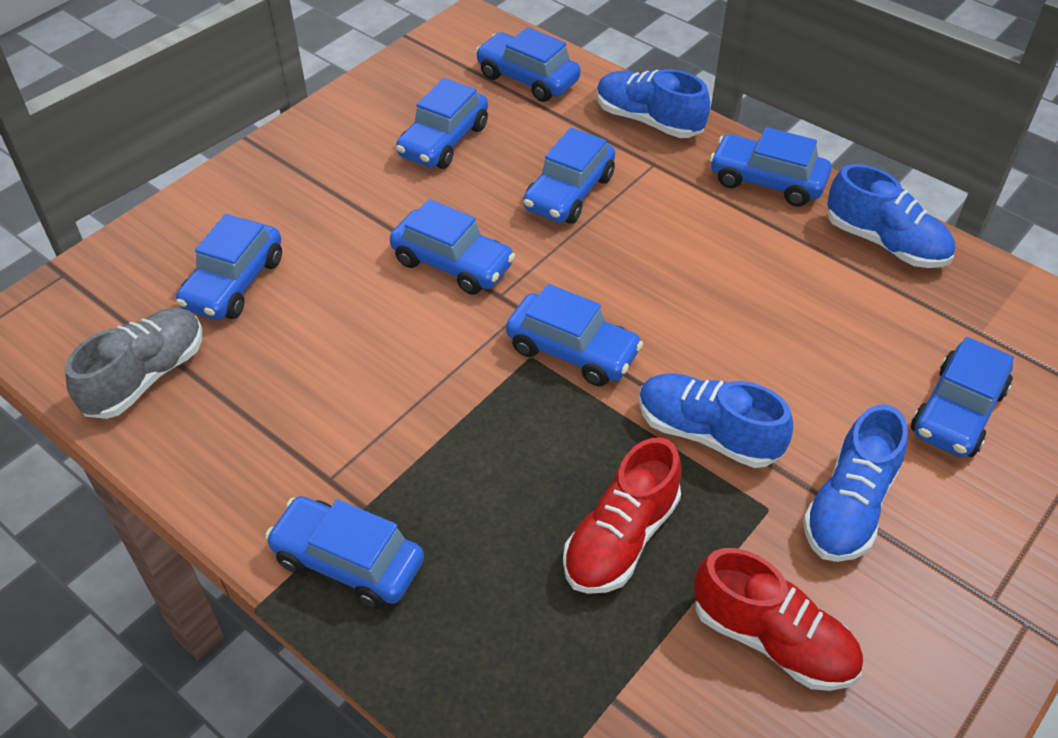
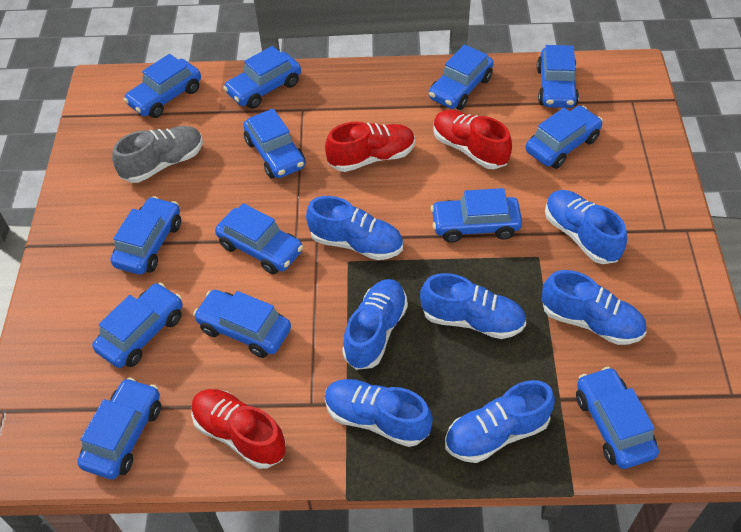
blue car: 9 -> 13
blue shoe: 4 -> 7
red shoe: 2 -> 3

